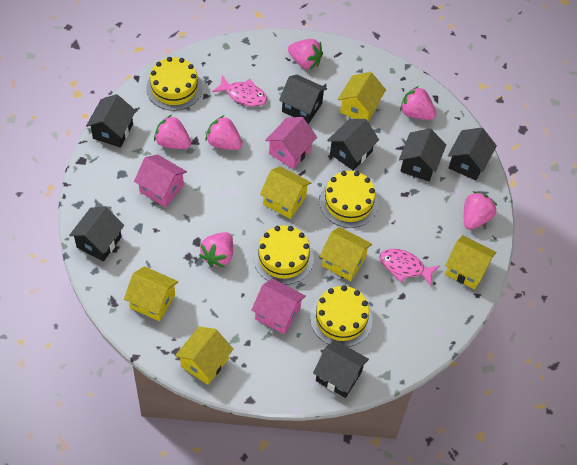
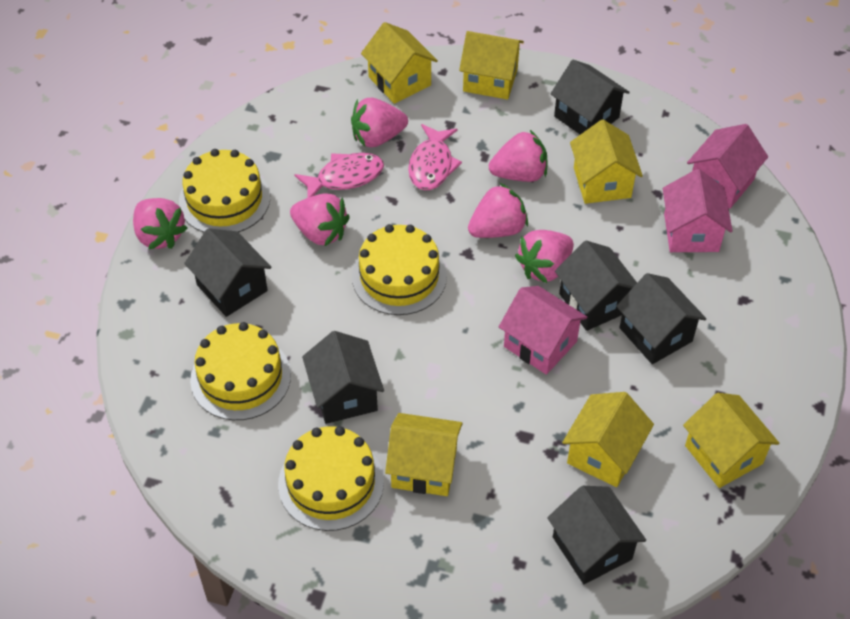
black house: 7 -> 6

